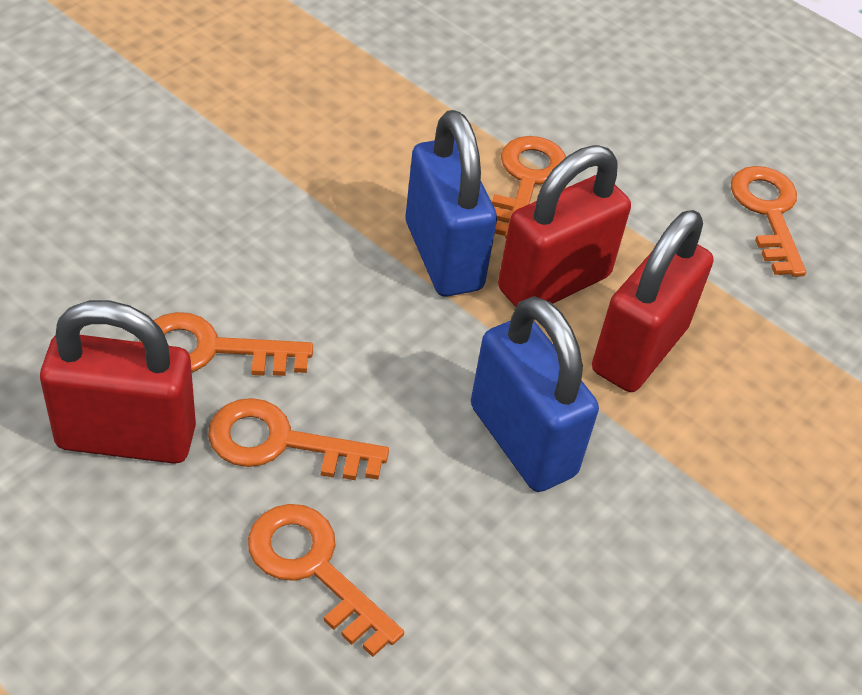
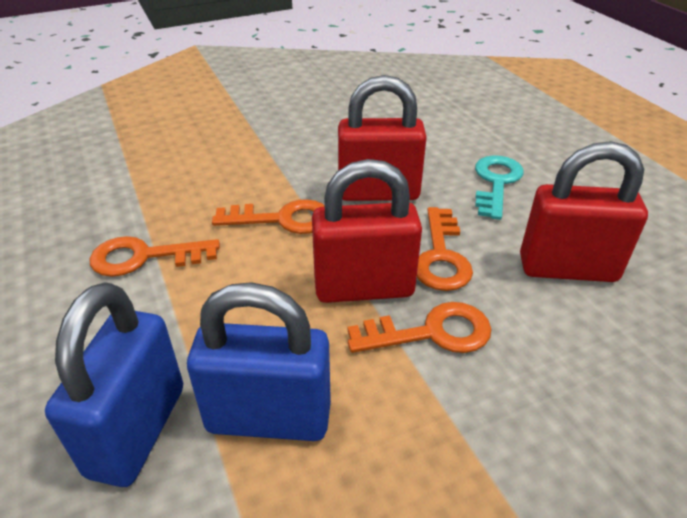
orange key: 5 -> 4
turquoise key: 0 -> 1

